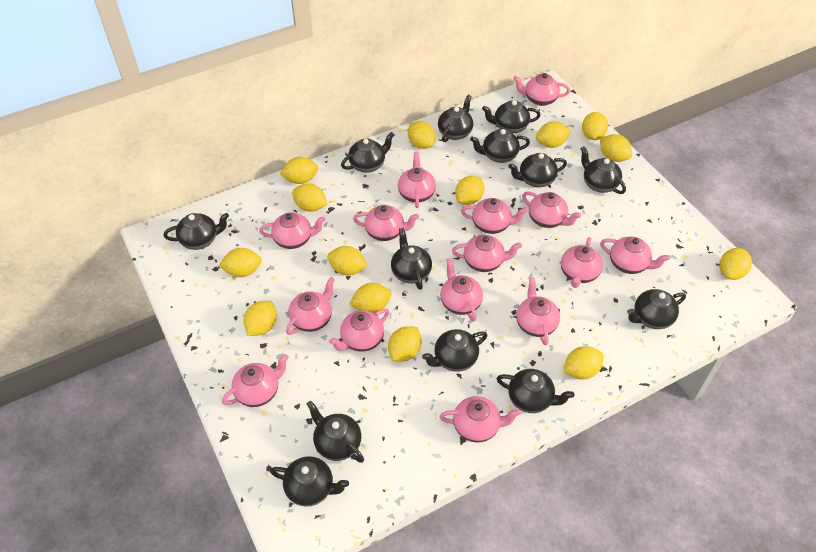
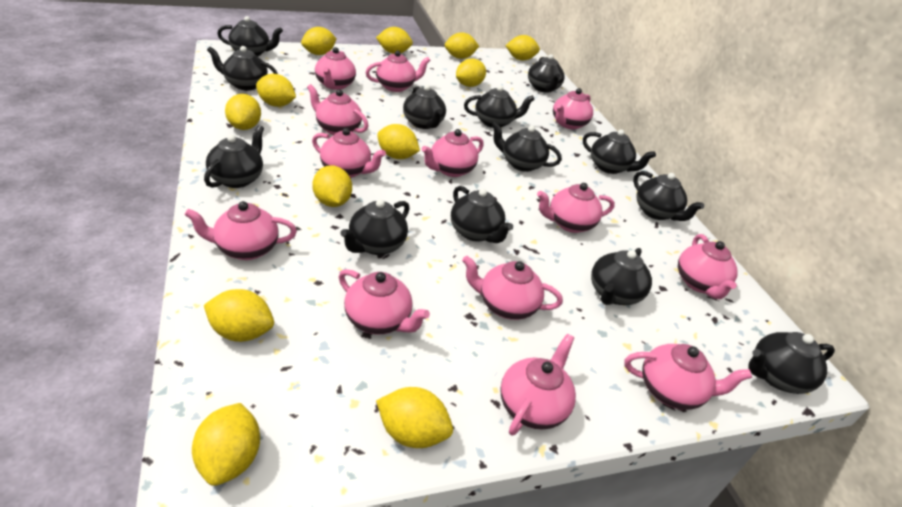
pink teapot: 15 -> 13
yellow lemon: 14 -> 12

